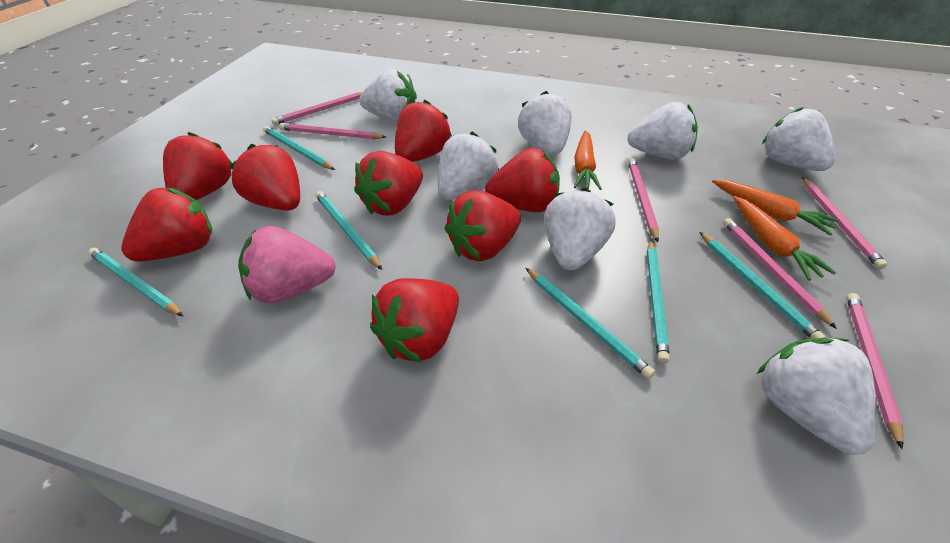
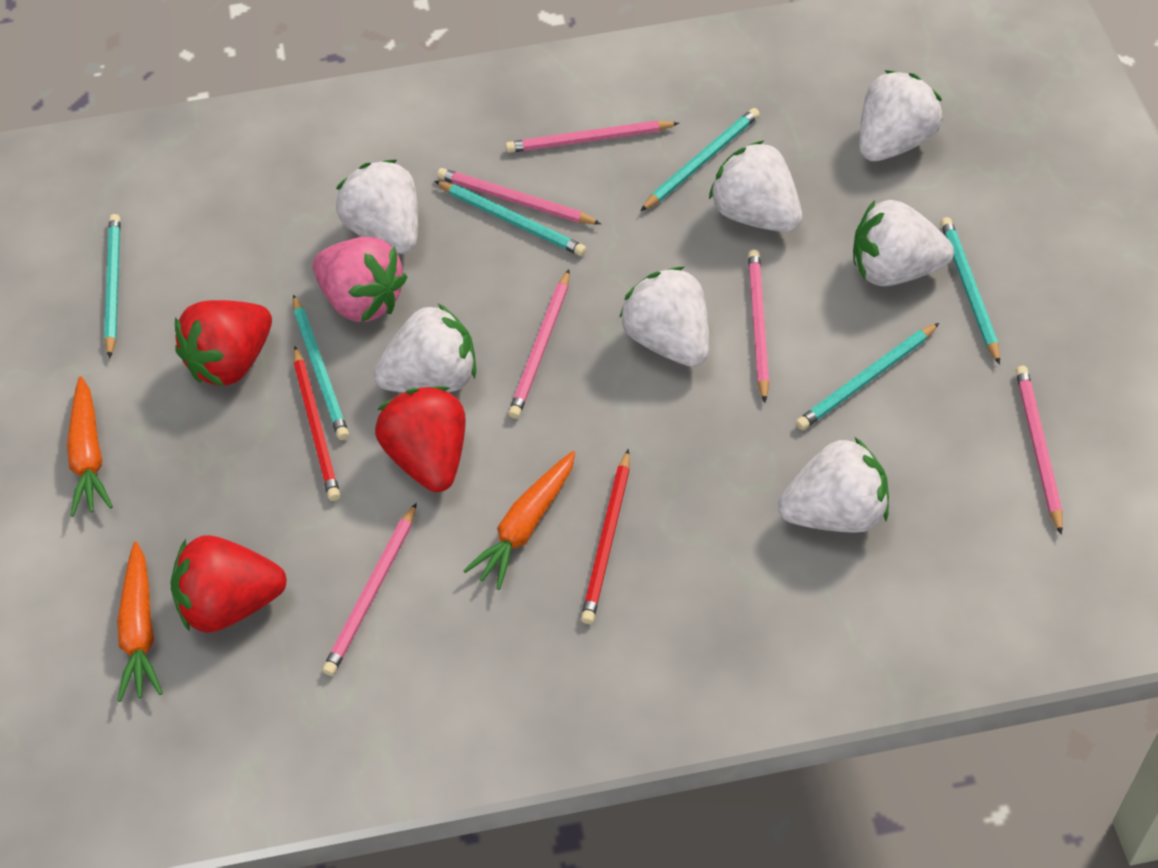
red pencil: 0 -> 2
red strawberry: 8 -> 3

